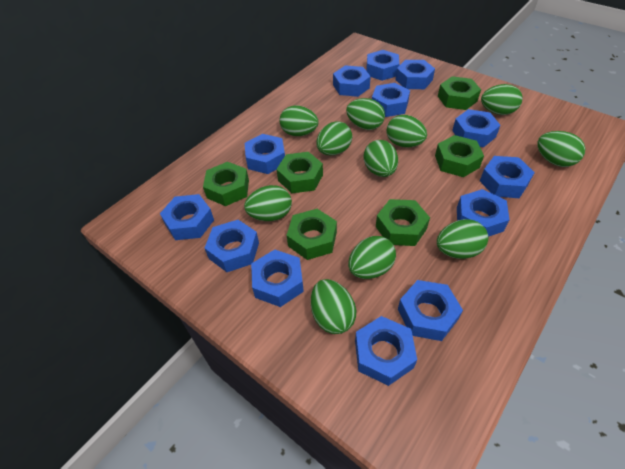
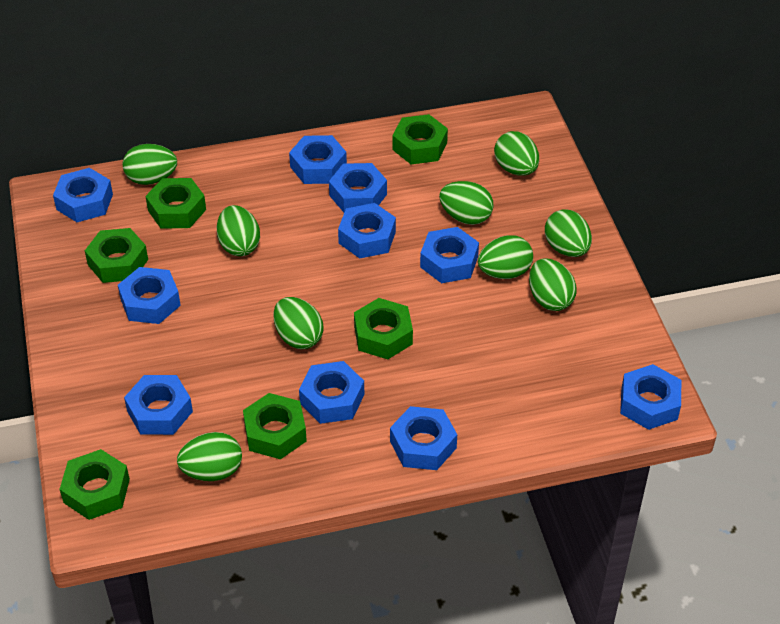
blue nut: 13 -> 10
green egg: 11 -> 9

